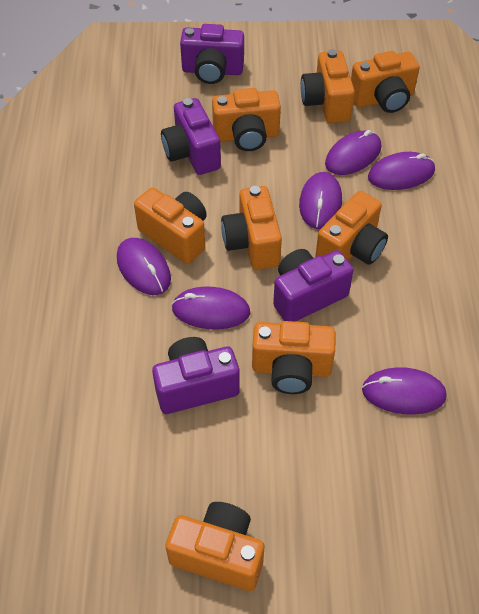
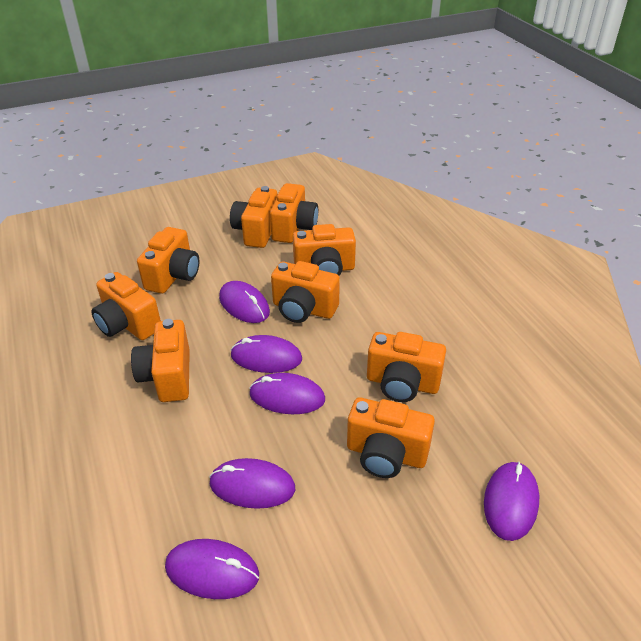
orange camera: 8 -> 9
purple camera: 4 -> 0

